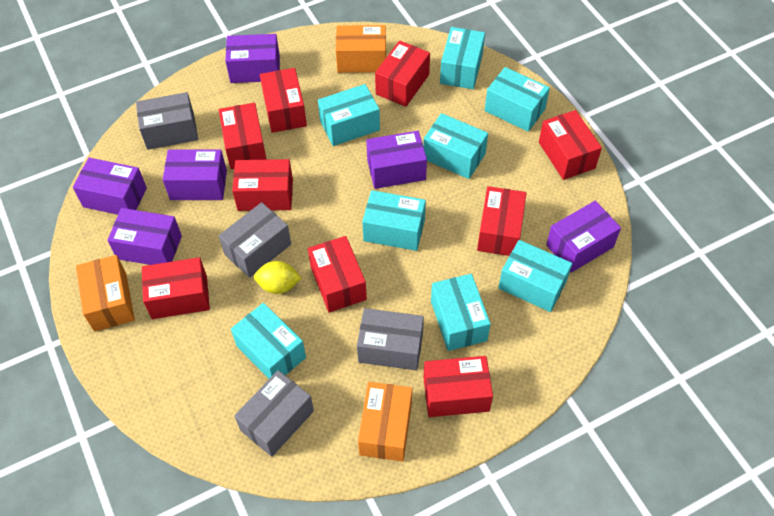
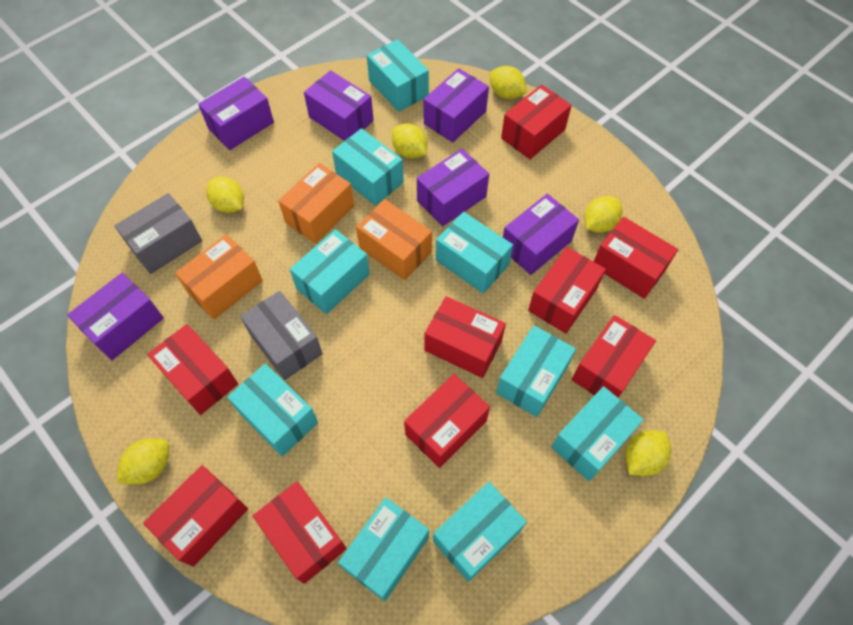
grey box: 4 -> 2
turquoise box: 8 -> 9
yellow lemon: 1 -> 6

